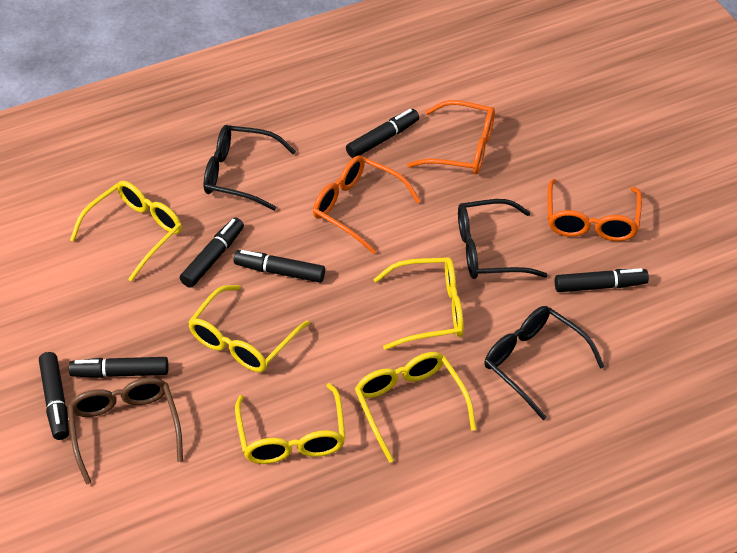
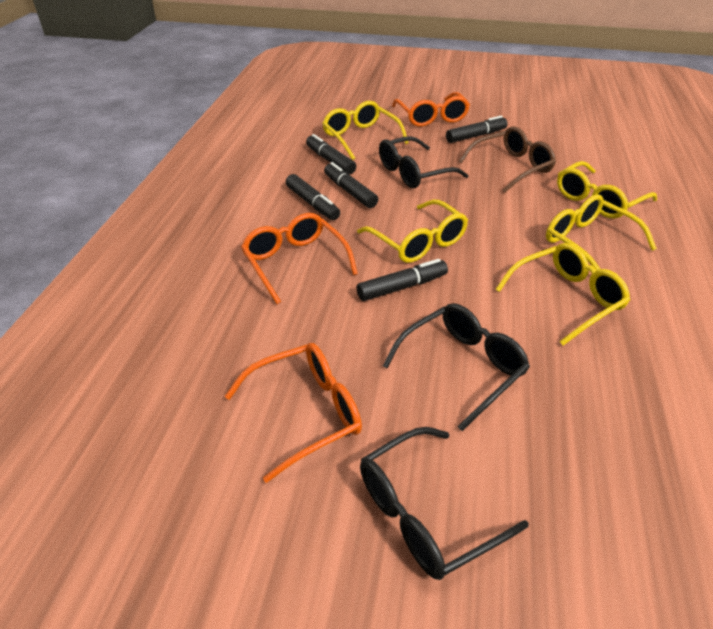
black marker: 6 -> 5

